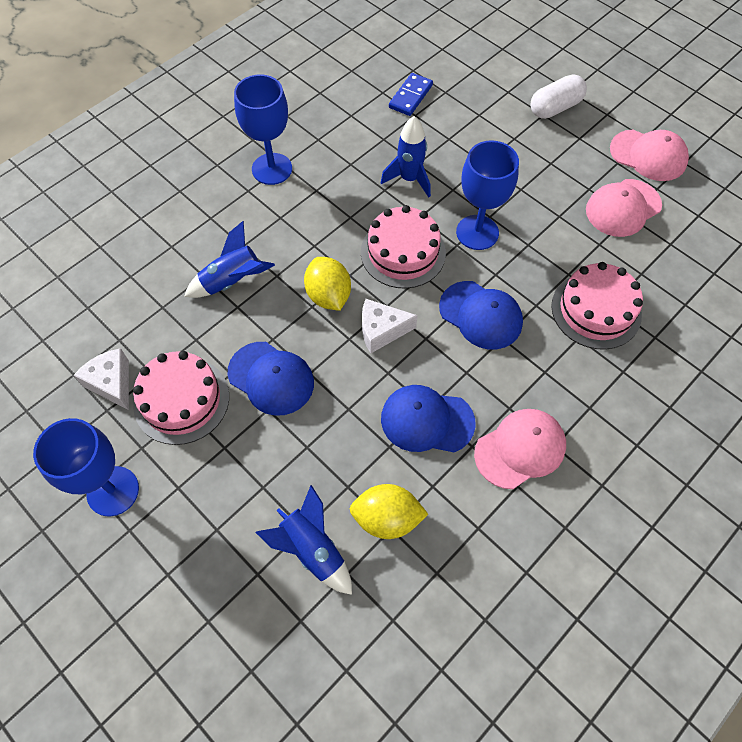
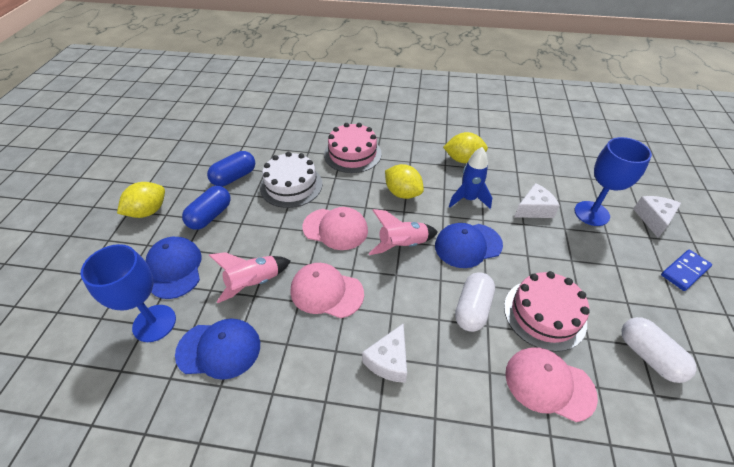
blue capsule: 0 -> 2
blue goblet: 3 -> 2
blue rocket: 3 -> 1
pink cake: 3 -> 2
pink rocket: 0 -> 2
white cake: 0 -> 1
white capsule: 1 -> 2
white cheese: 2 -> 3
yellow lemon: 2 -> 3

